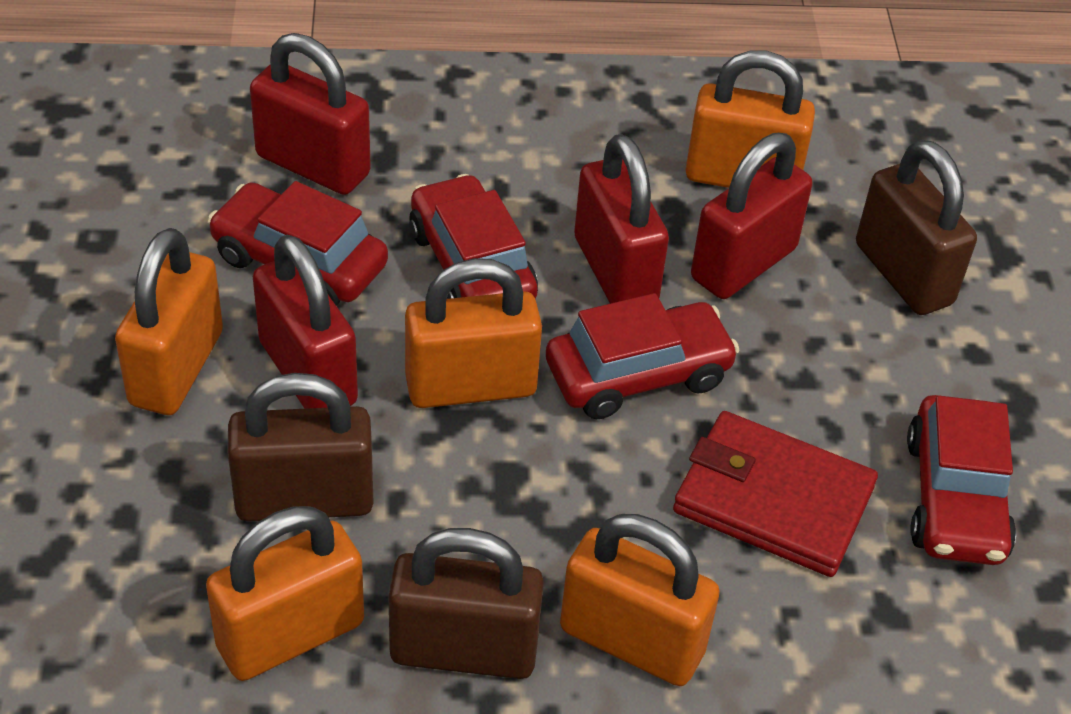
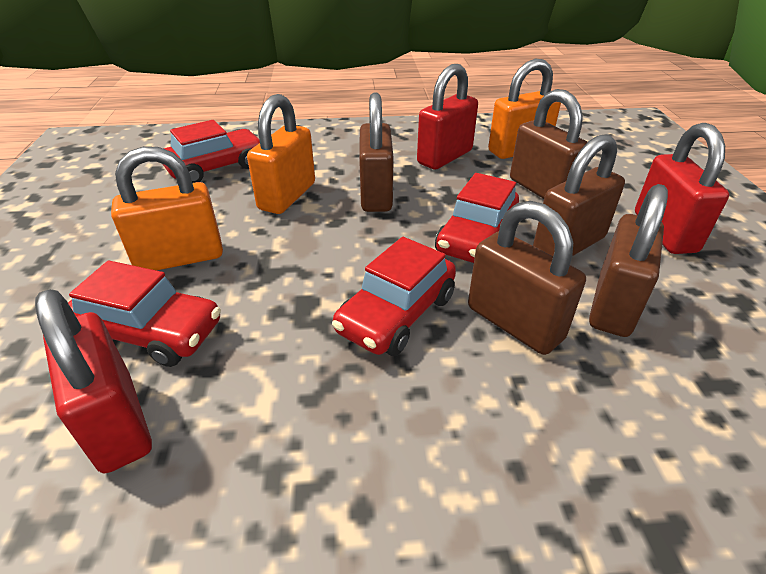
brown padlock: 3 -> 5
orange padlock: 5 -> 3
red padlock: 4 -> 3
red wallet: 1 -> 0

